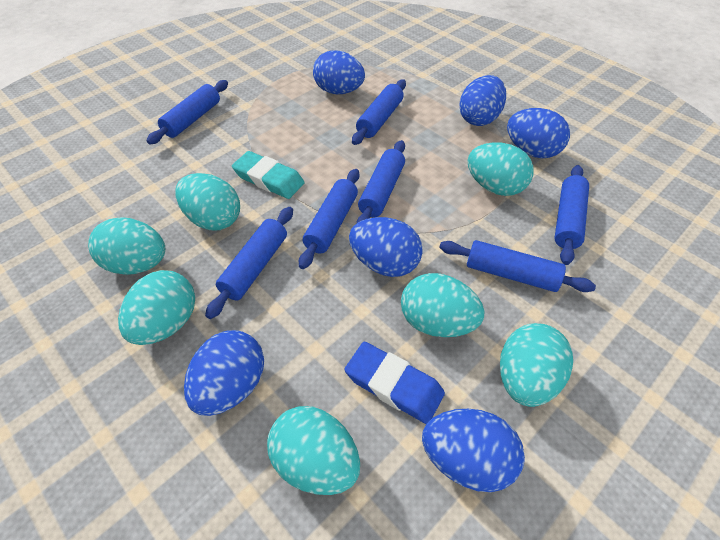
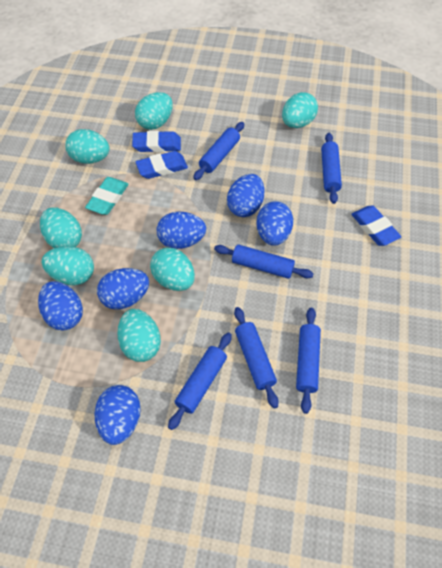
blue eraser: 1 -> 3
blue rolling pin: 7 -> 6

